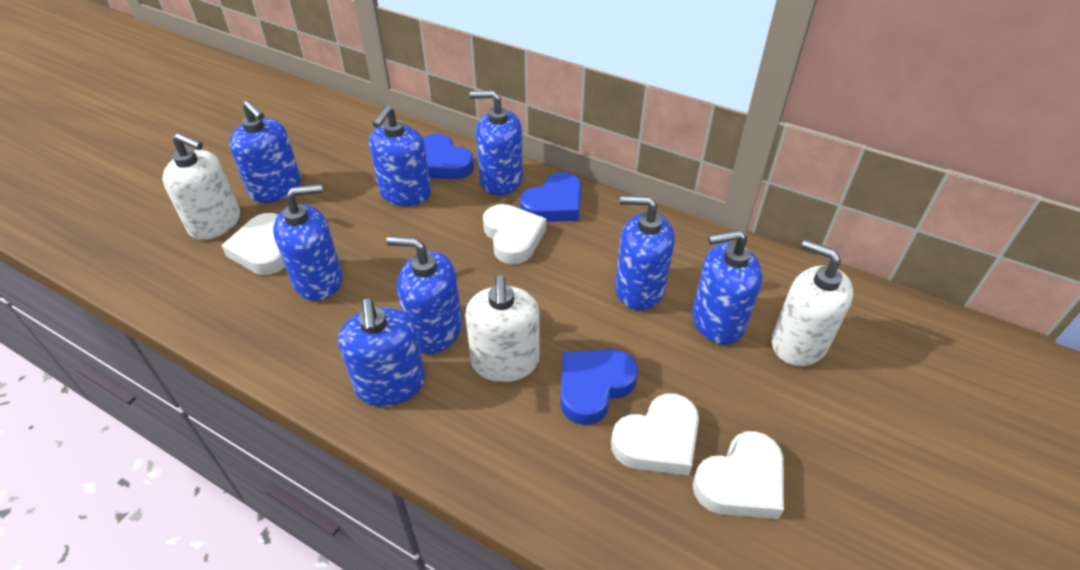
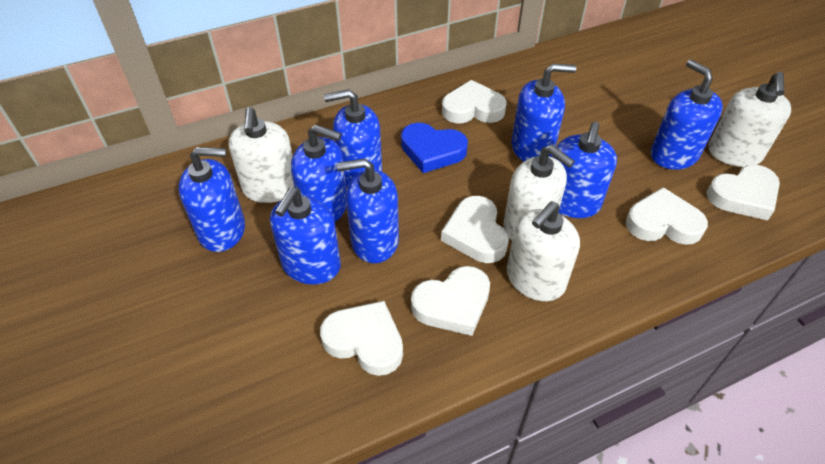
blue heart: 3 -> 1
white heart: 4 -> 6
white soap dispenser: 3 -> 4

